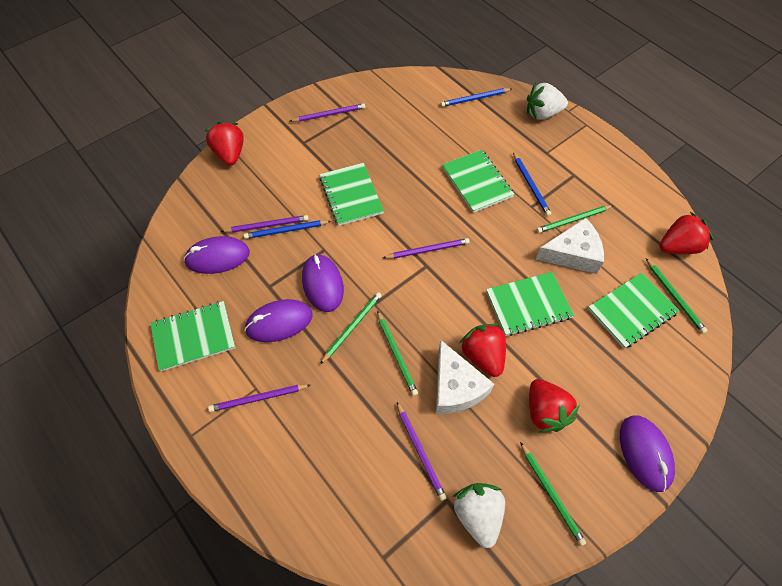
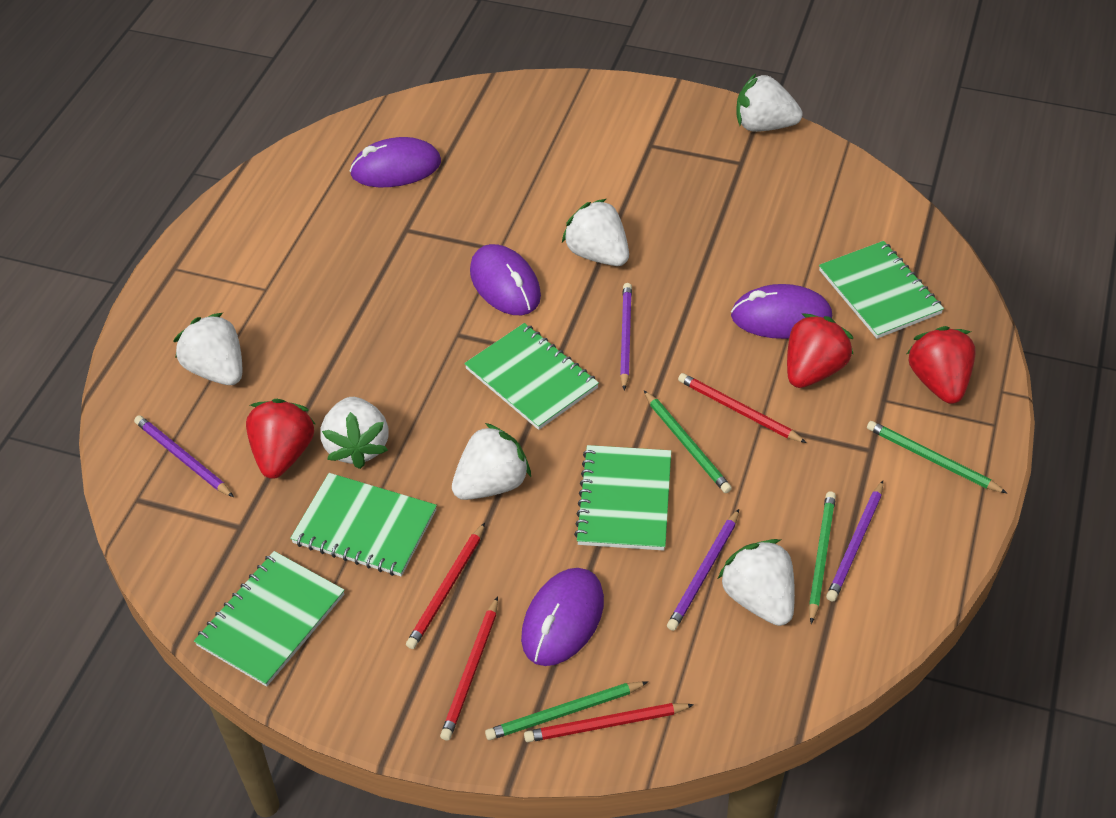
blue pencil: 3 -> 0
green pencil: 5 -> 4
purple pencil: 5 -> 4
red pencil: 0 -> 4
red strawberry: 4 -> 3
white cheese: 2 -> 0
white strawberry: 2 -> 6

